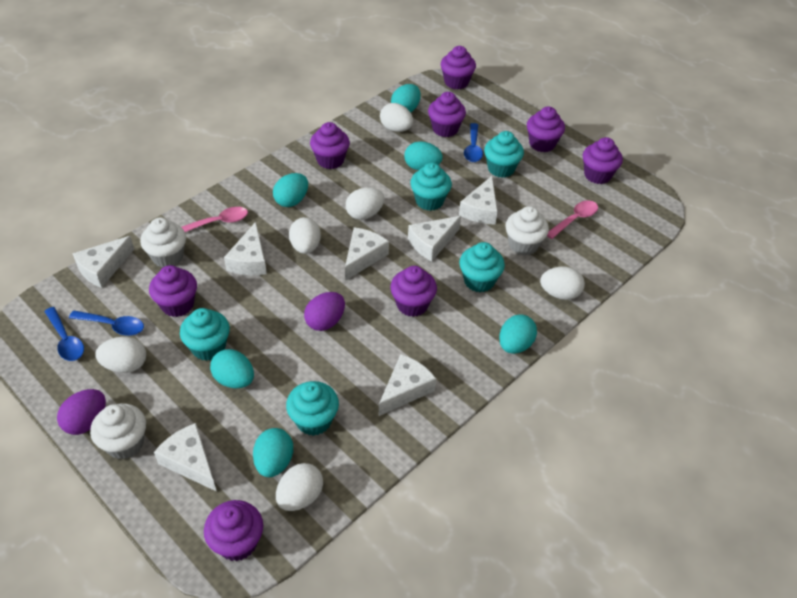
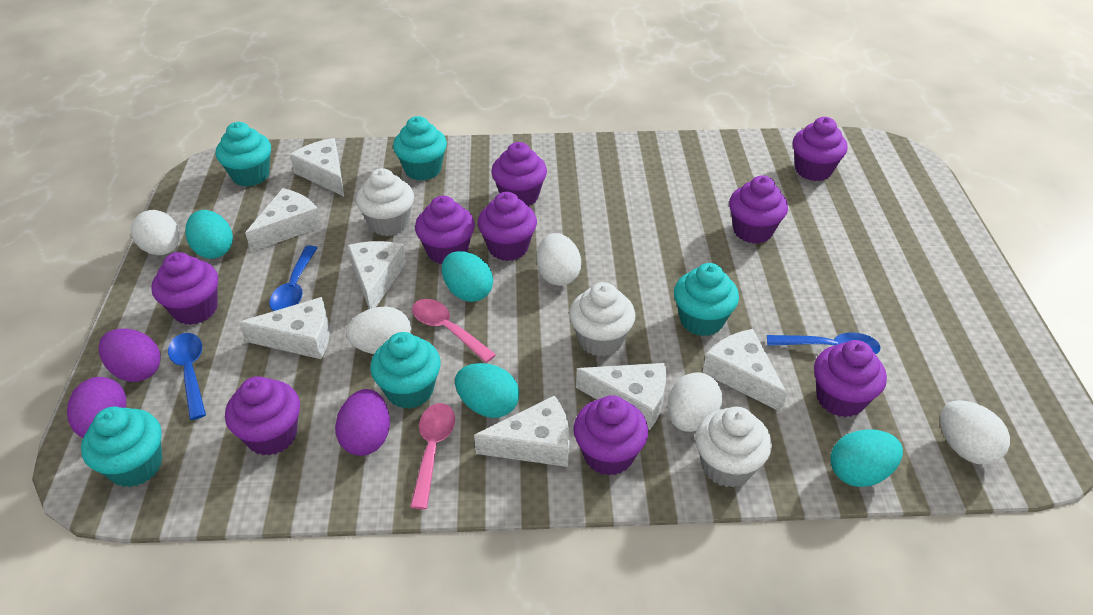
purple cupcake: 8 -> 9
purple egg: 2 -> 3
turquoise egg: 6 -> 4
white egg: 6 -> 5

